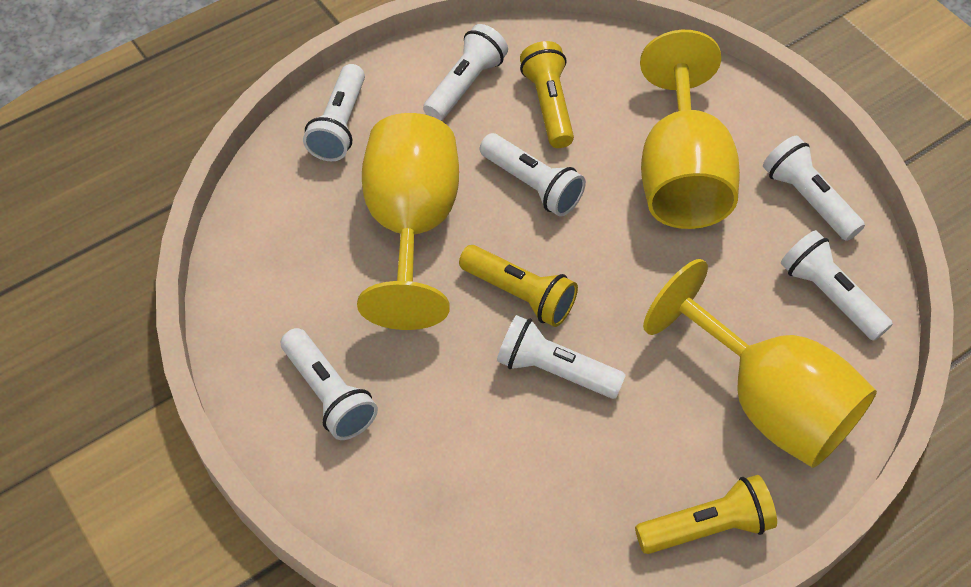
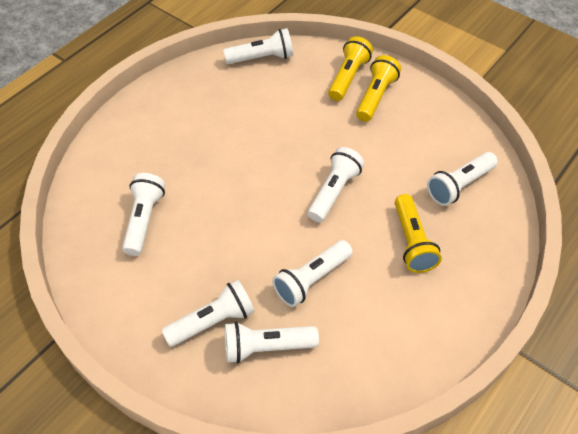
yellow goblet: 3 -> 0

